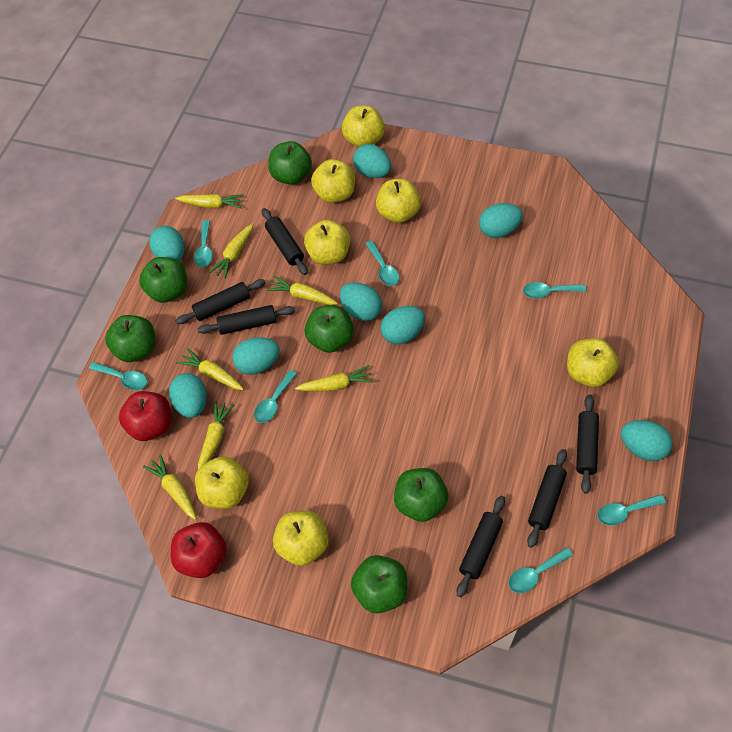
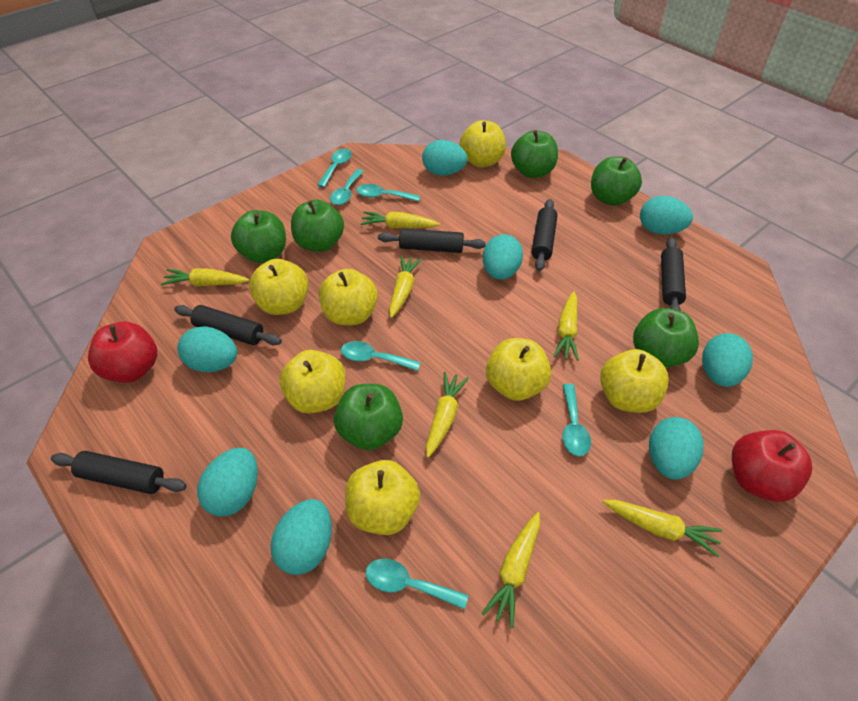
black rolling pin: 6 -> 5
turquoise spoon: 7 -> 6

